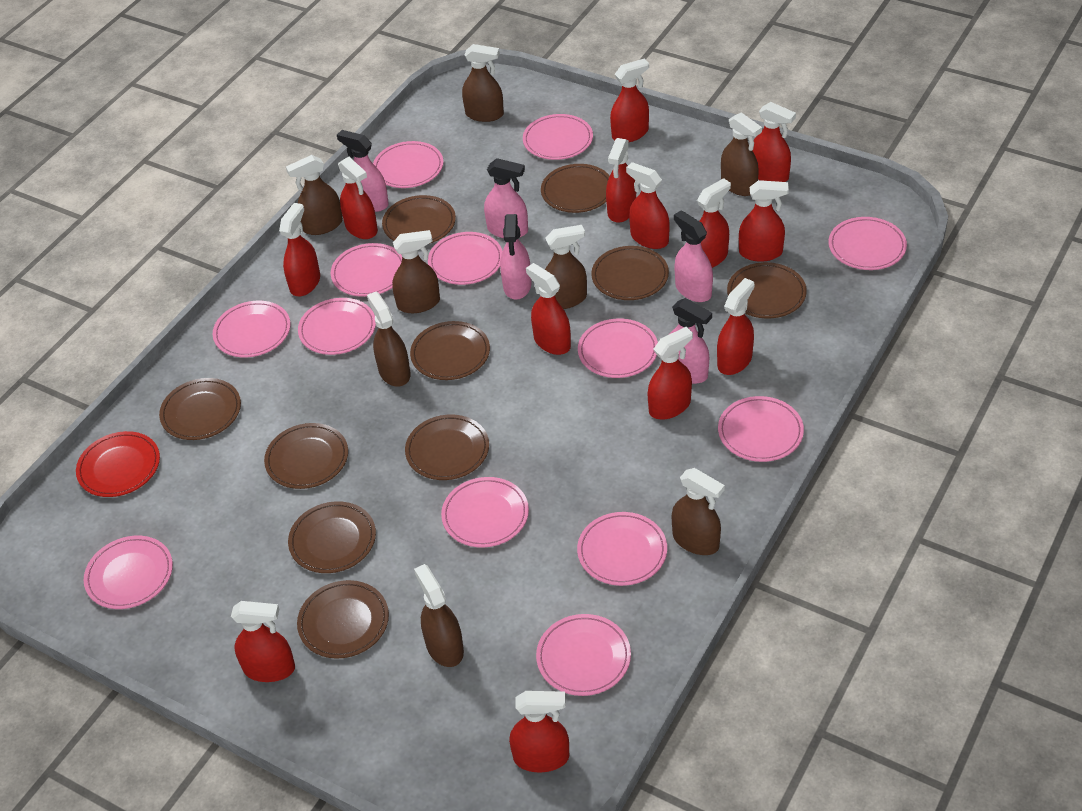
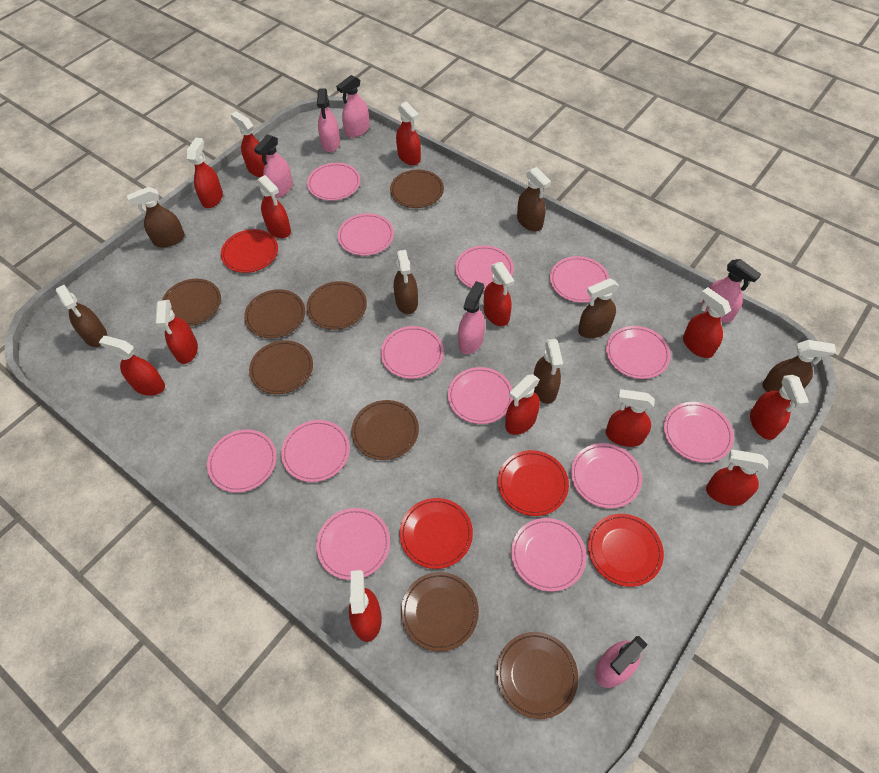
brown plate: 10 -> 8
brown spray bottle: 8 -> 7
pink spray bottle: 5 -> 6
red plate: 1 -> 4

